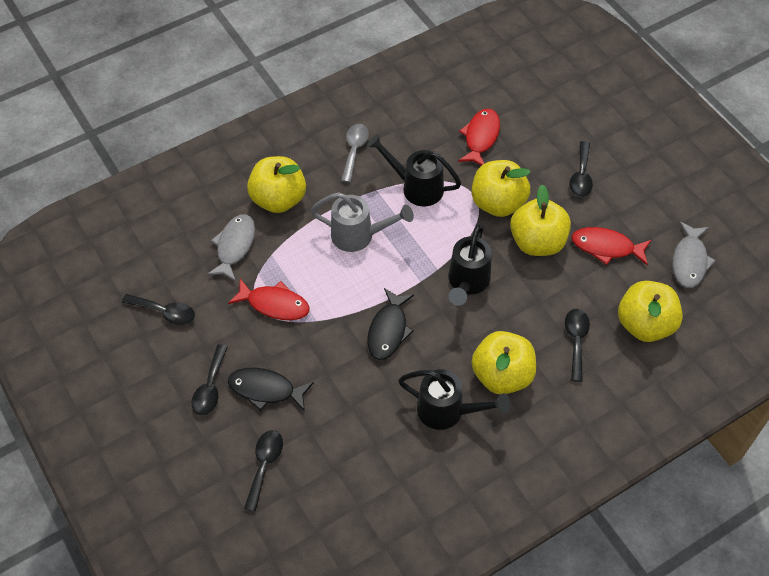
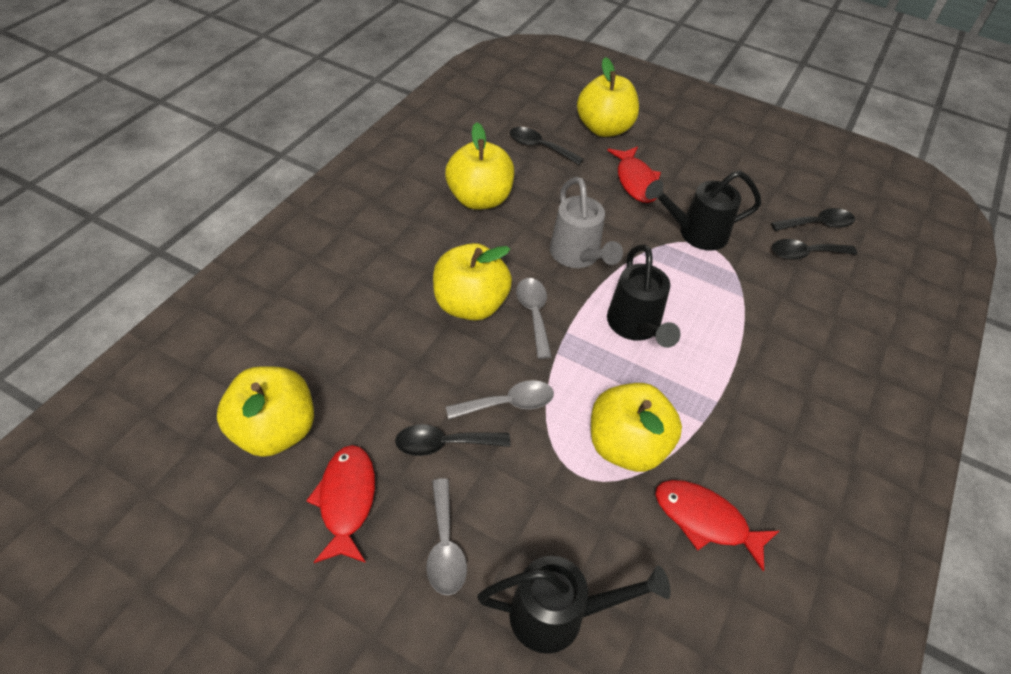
black fish: 2 -> 0
black spoon: 5 -> 4
grey fish: 2 -> 0
grey spoon: 1 -> 3

